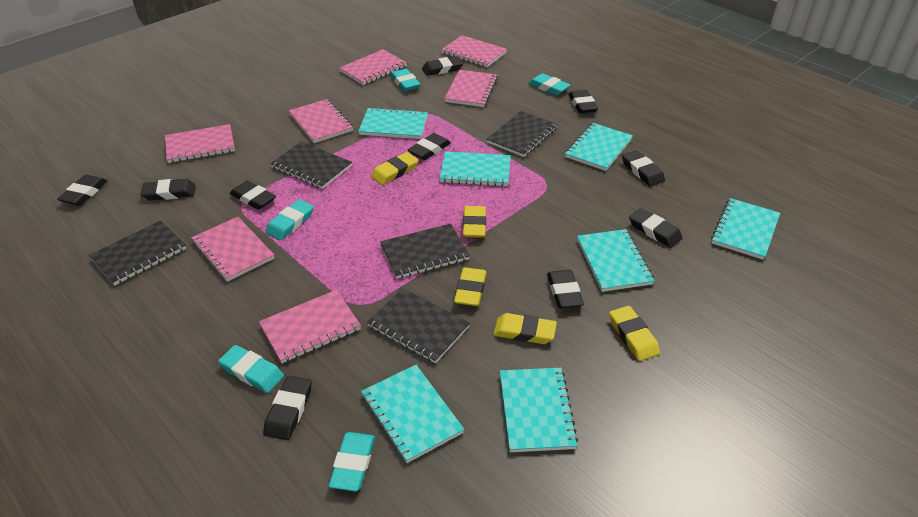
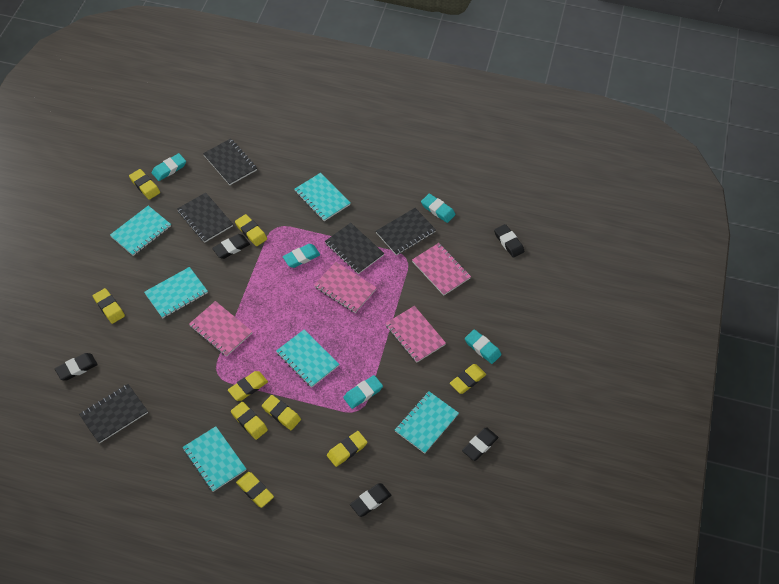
black eraser: 10 -> 5
pink notebook: 7 -> 4
turquoise notebook: 7 -> 6
yellow eraser: 5 -> 9

